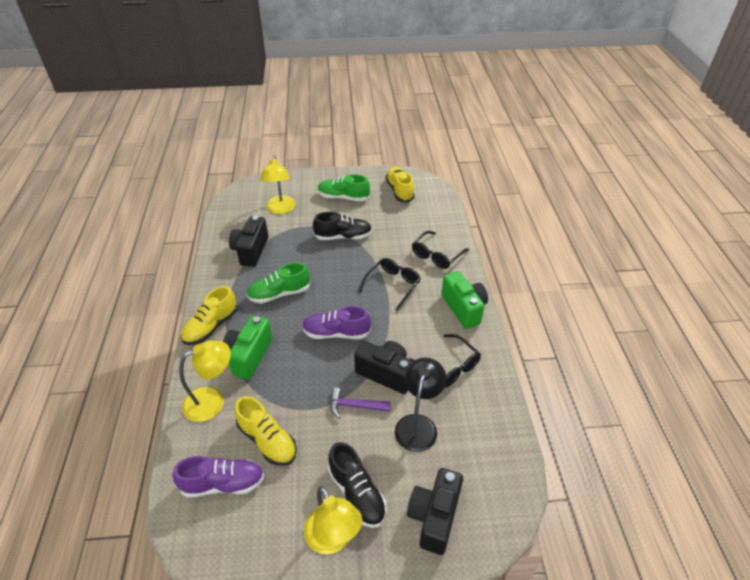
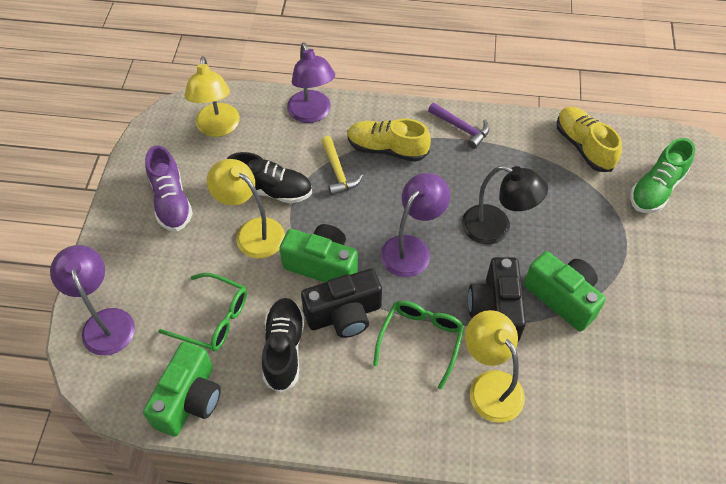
black camera: 3 -> 2
black glasses: 3 -> 0
green camera: 2 -> 3
green glasses: 0 -> 2
green shoe: 2 -> 1
purple lamp: 0 -> 3
purple shoe: 2 -> 1
yellow hammer: 0 -> 1
yellow shoe: 3 -> 2

